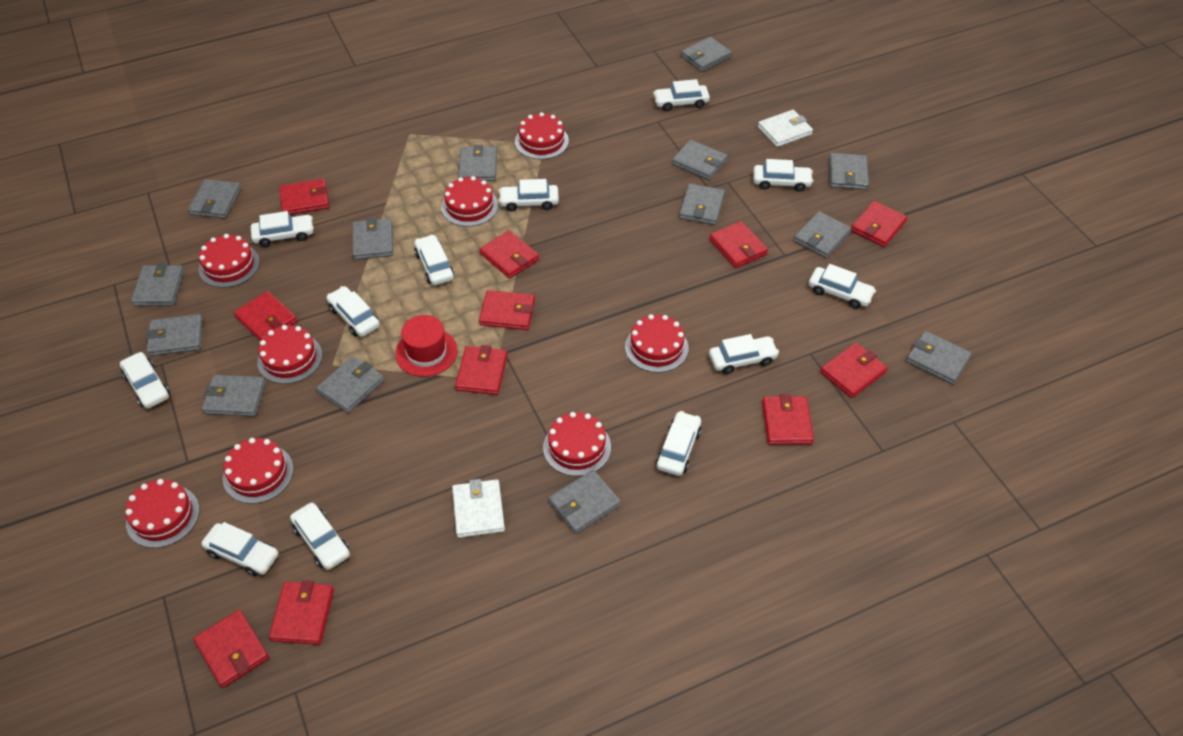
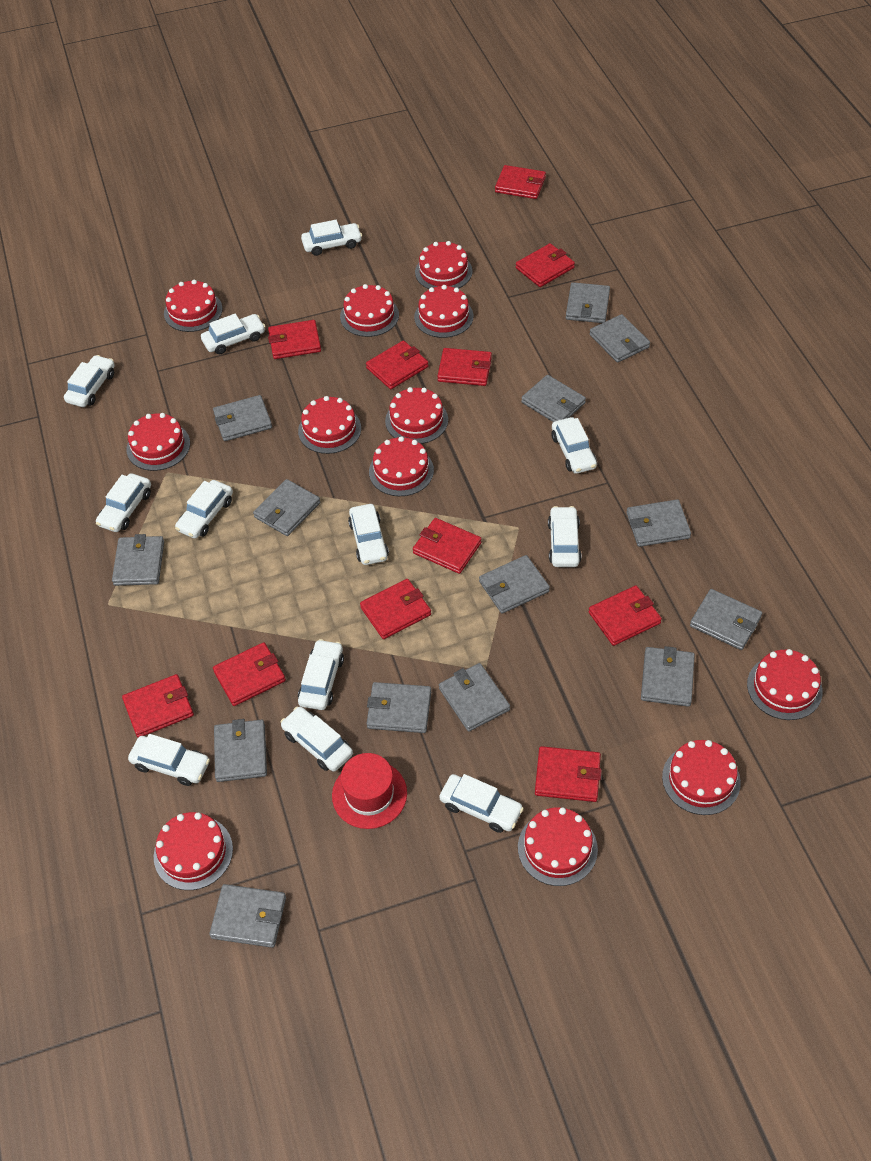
red cake: 8 -> 12
white wallet: 2 -> 0

